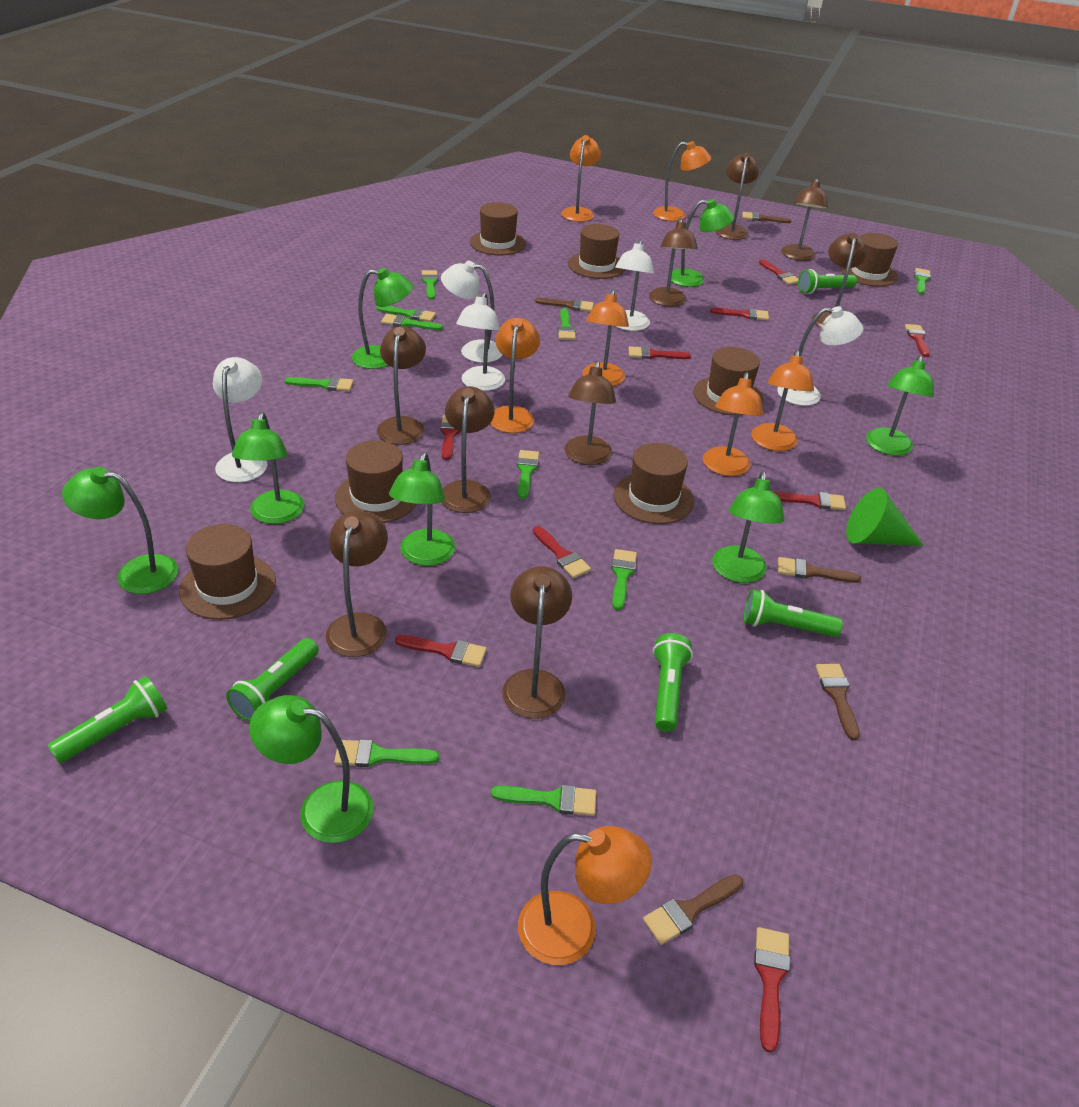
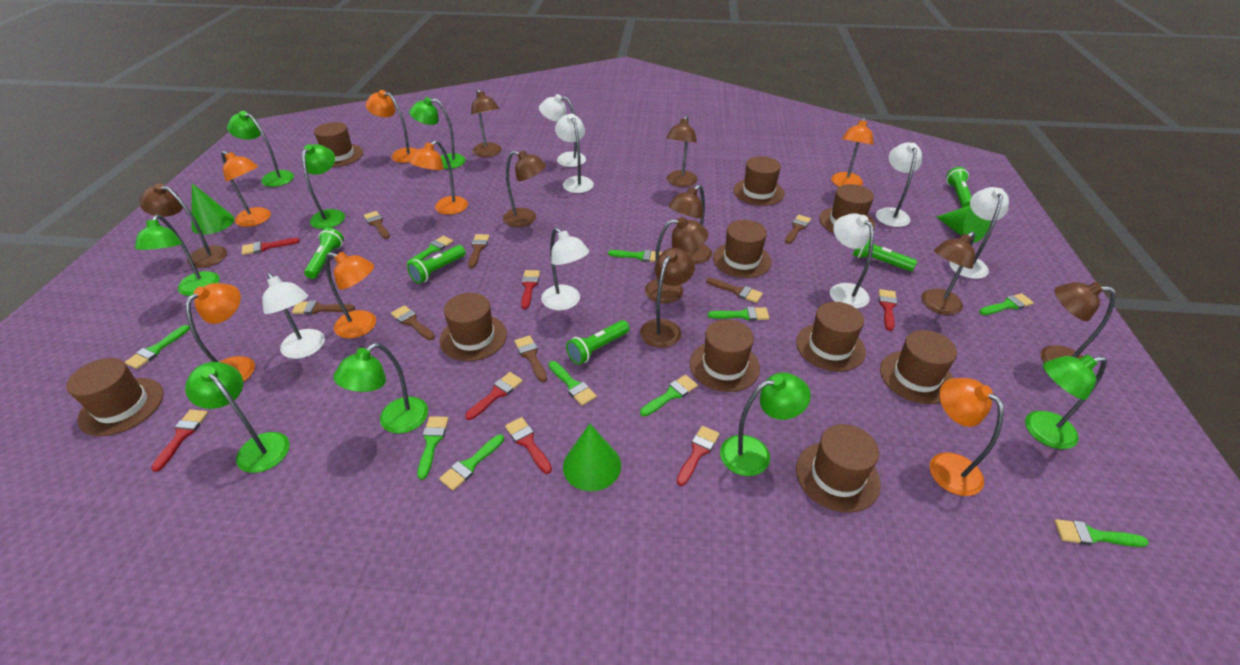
brown brush: 5 -> 7
brown hat: 7 -> 10
green cone: 1 -> 3
red brush: 9 -> 7
white lamp: 5 -> 7

